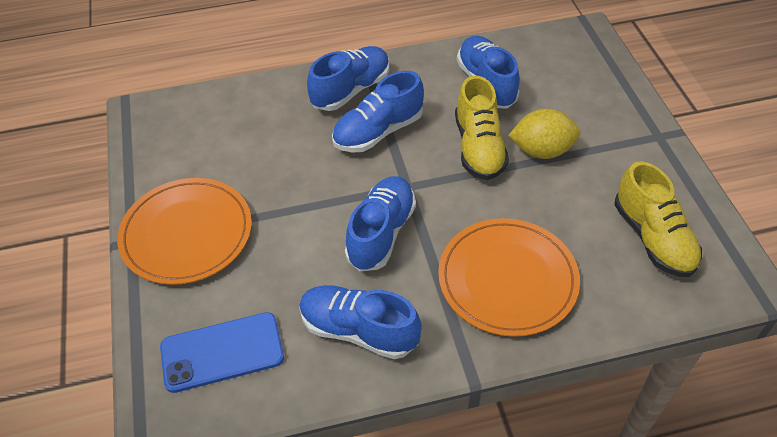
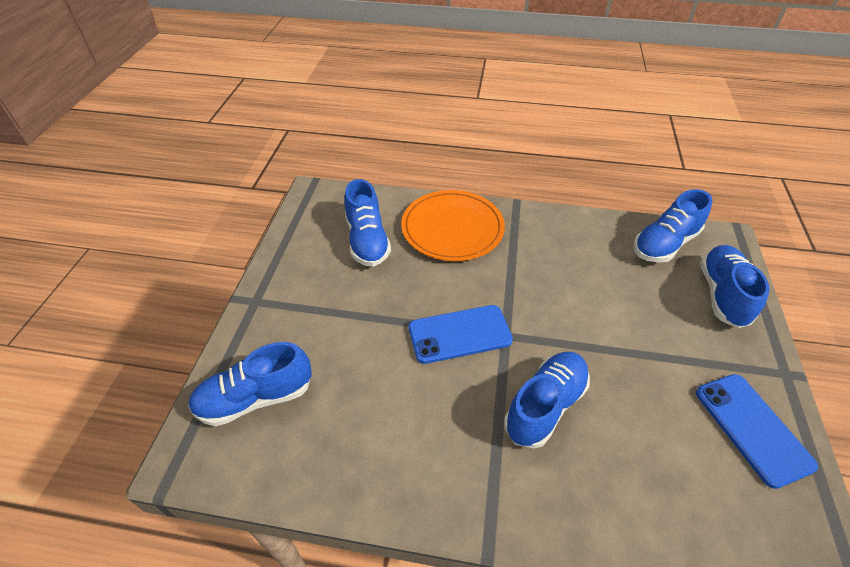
blue phone: 1 -> 2
orange plate: 2 -> 1
yellow lemon: 1 -> 0
yellow shoe: 2 -> 0

